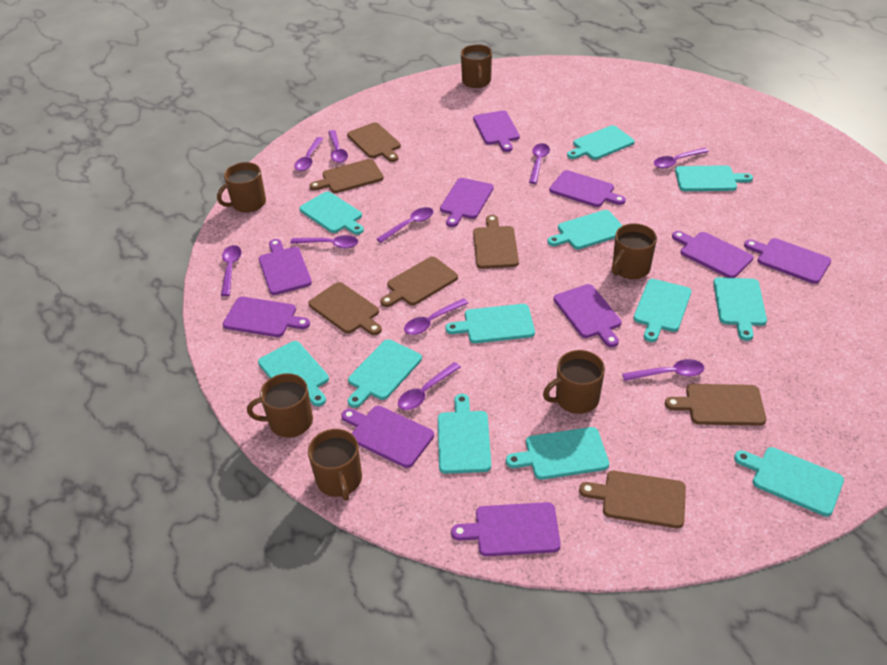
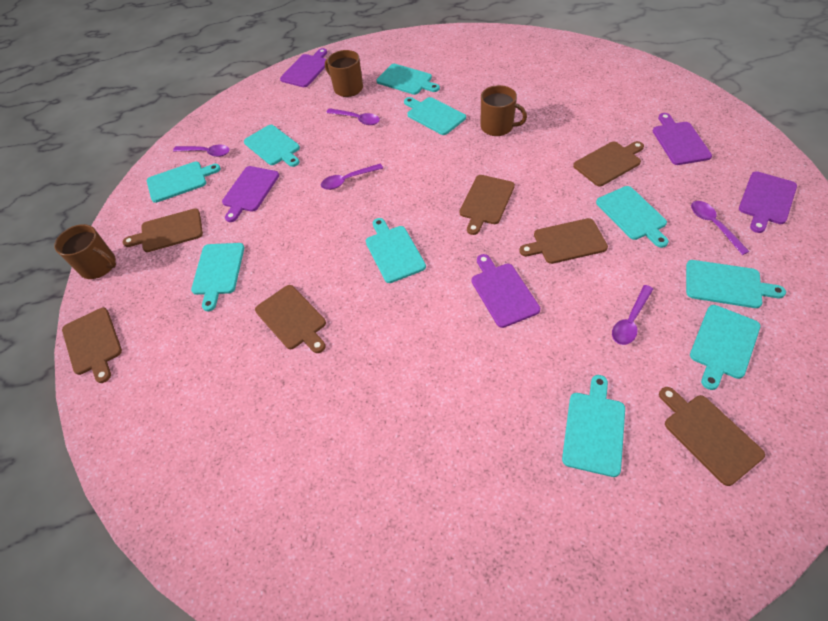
brown mug: 6 -> 3
purple cutting board: 10 -> 5
purple spoon: 10 -> 5
turquoise cutting board: 12 -> 10

